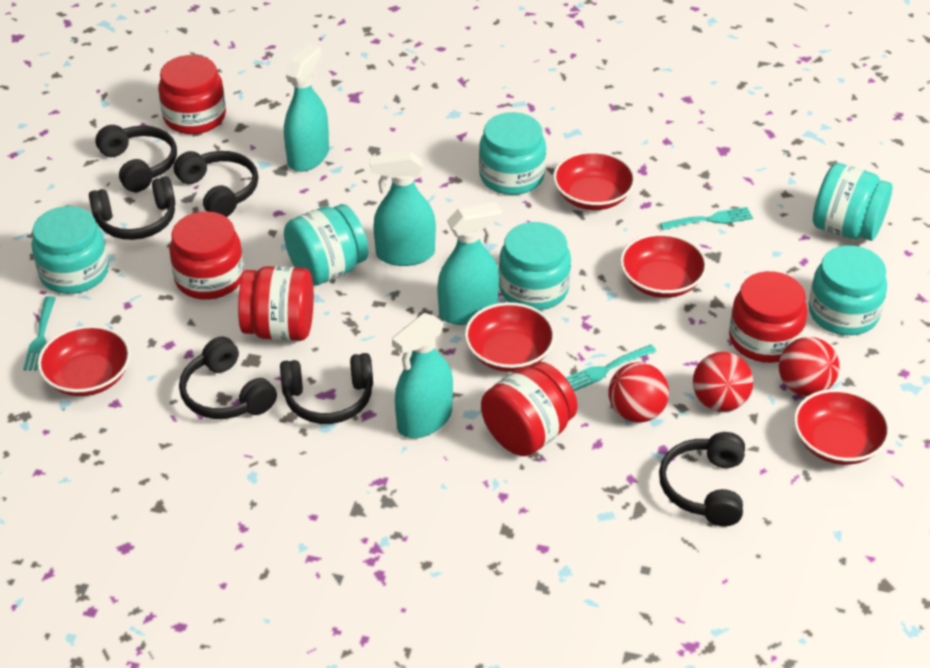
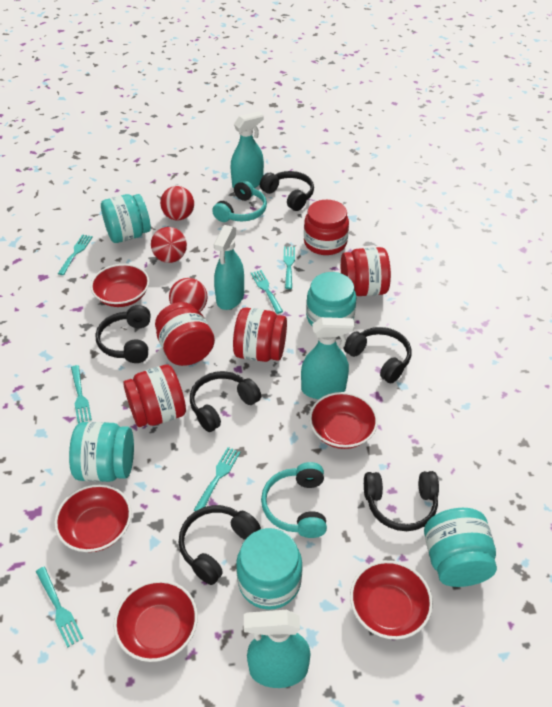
turquoise fork: 3 -> 6
turquoise headphones: 0 -> 2
turquoise jar: 6 -> 5

